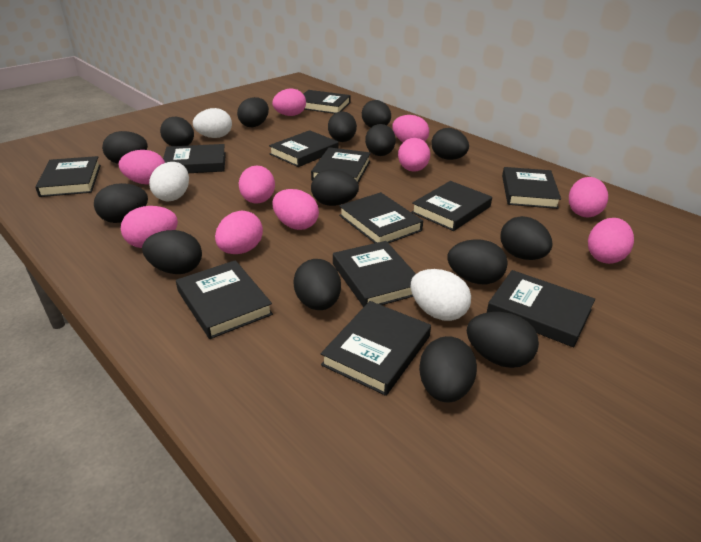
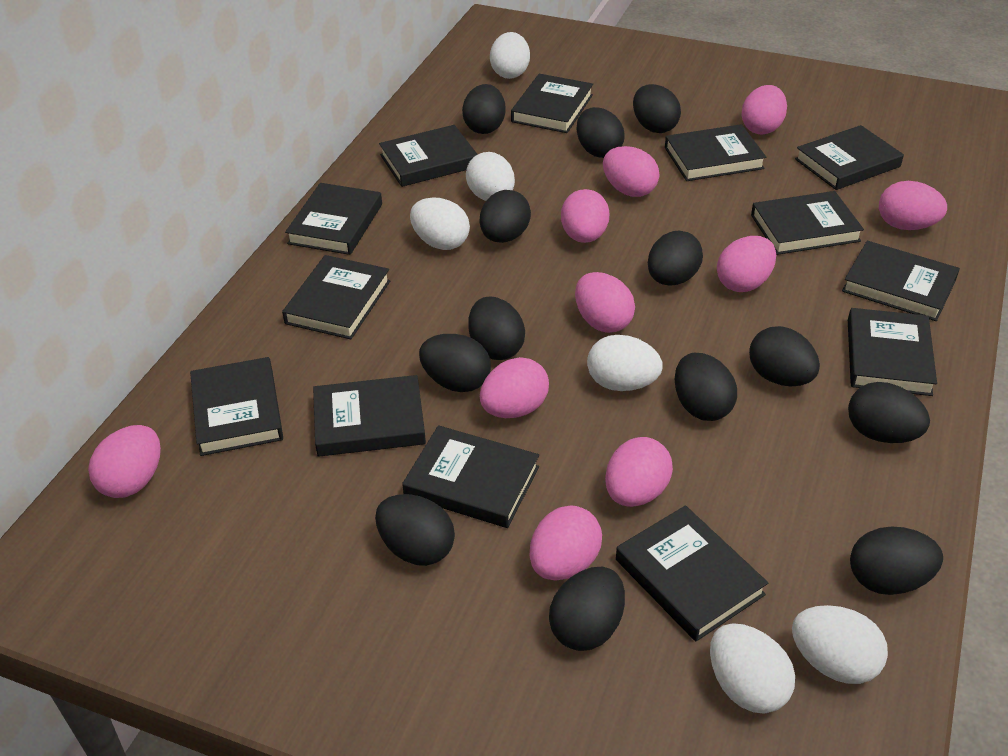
black book: 12 -> 13
black egg: 15 -> 13
white egg: 3 -> 6

